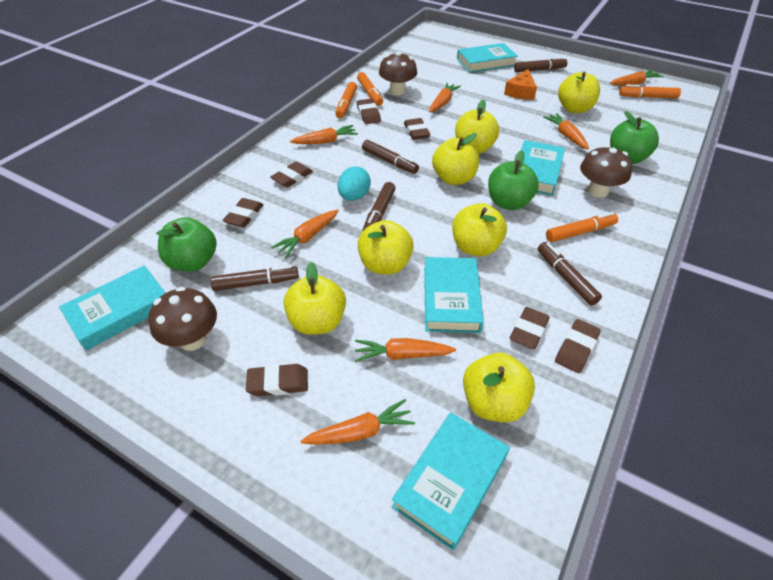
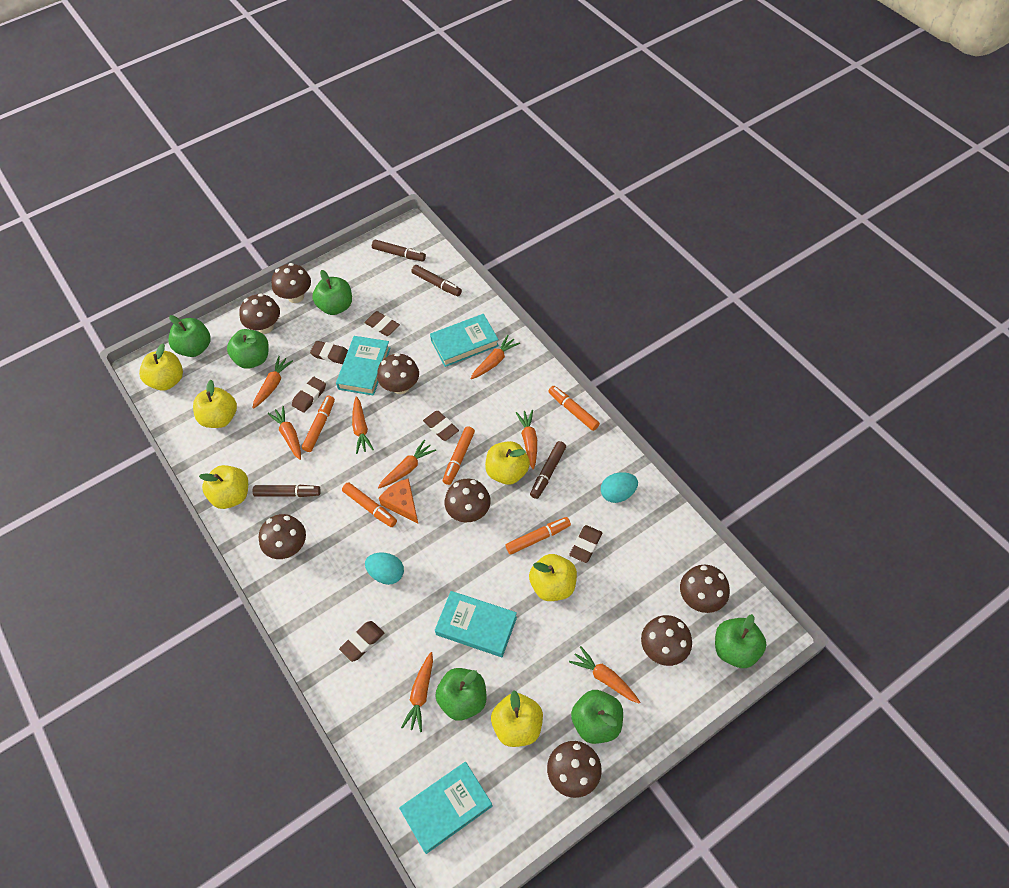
brown eraser: 7 -> 6
brown marker: 5 -> 4
brown mushroom: 3 -> 8
green apple: 3 -> 6
orange carrot: 7 -> 8
orange marker: 4 -> 5
turquoise book: 5 -> 4
turquoise egg: 1 -> 2
yellow apple: 7 -> 6

